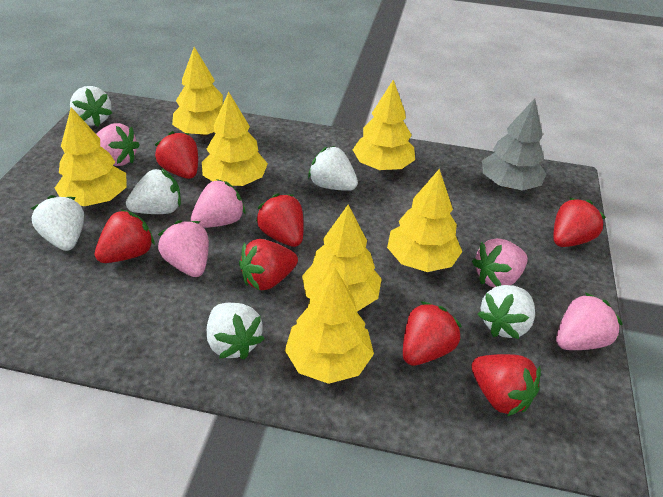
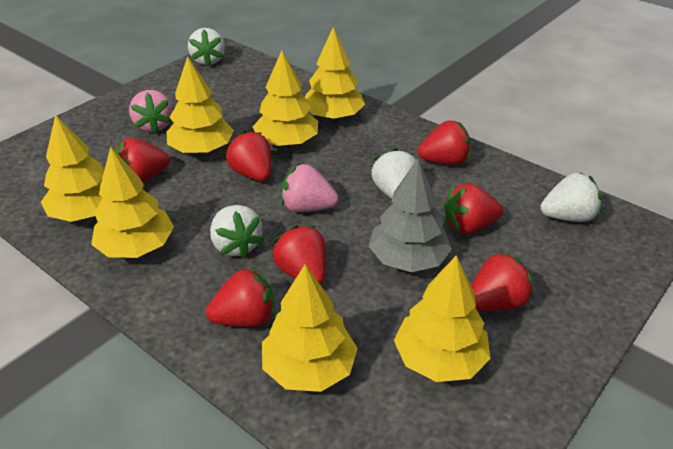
pink strawberry: 5 -> 2
white strawberry: 6 -> 4

